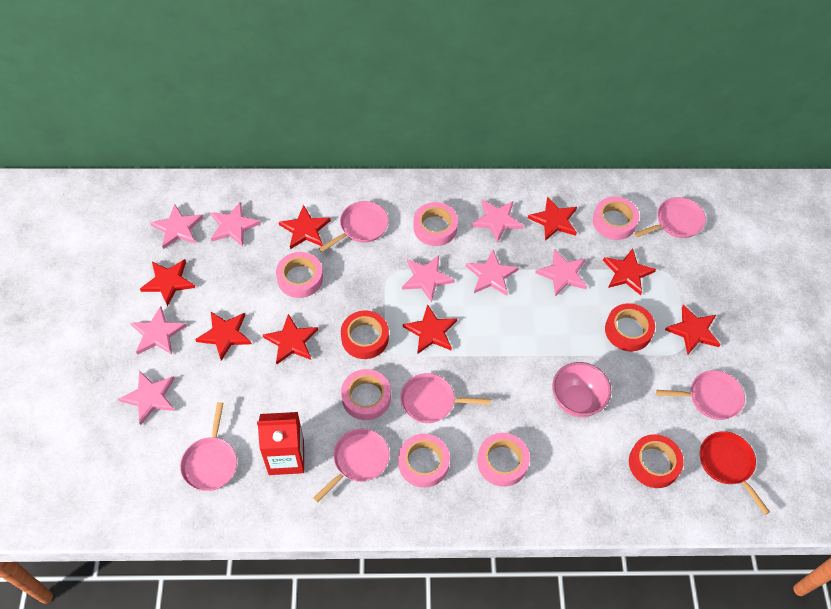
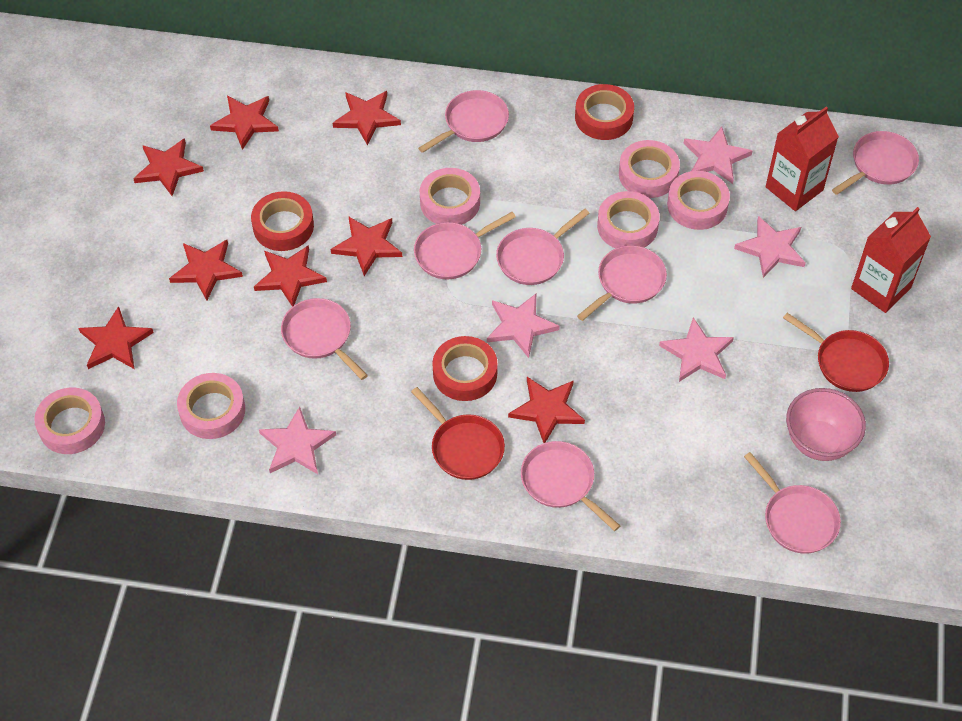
pink pan: 6 -> 8
pink star: 8 -> 5
red carton: 1 -> 2
red pan: 1 -> 2

